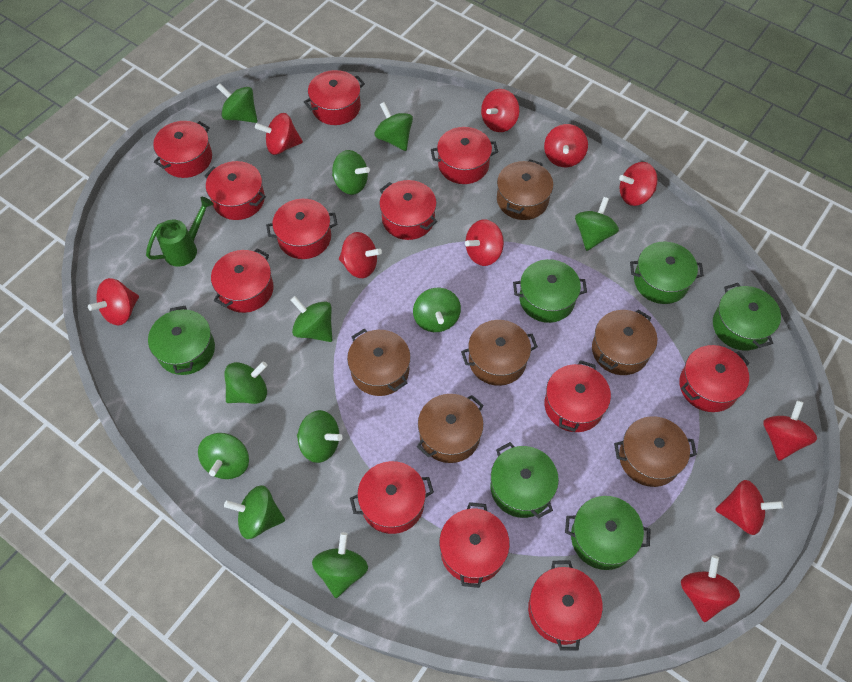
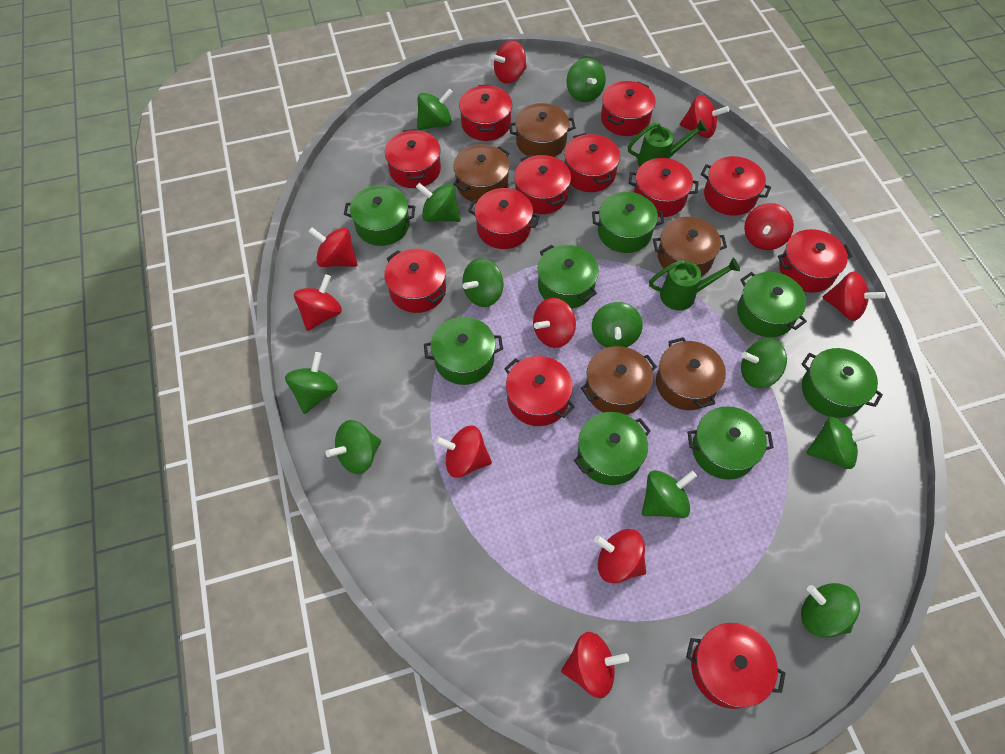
brown pot: 6 -> 5
green pot: 6 -> 8
green watering can: 1 -> 2

